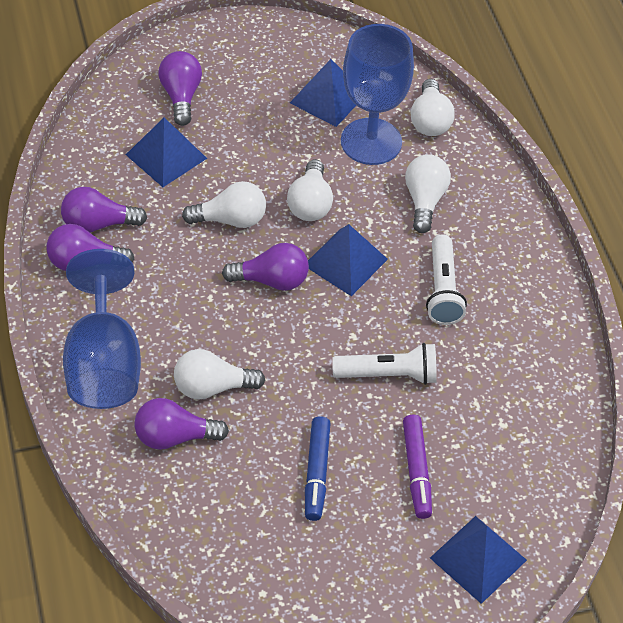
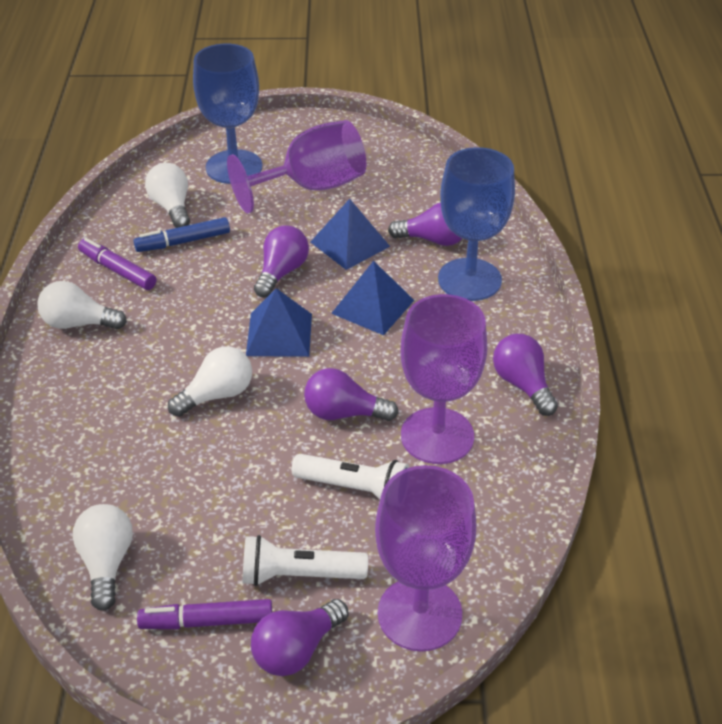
blue pyramid: 4 -> 3
purple goblet: 0 -> 3
purple marker: 1 -> 2
white light bulb: 5 -> 4

